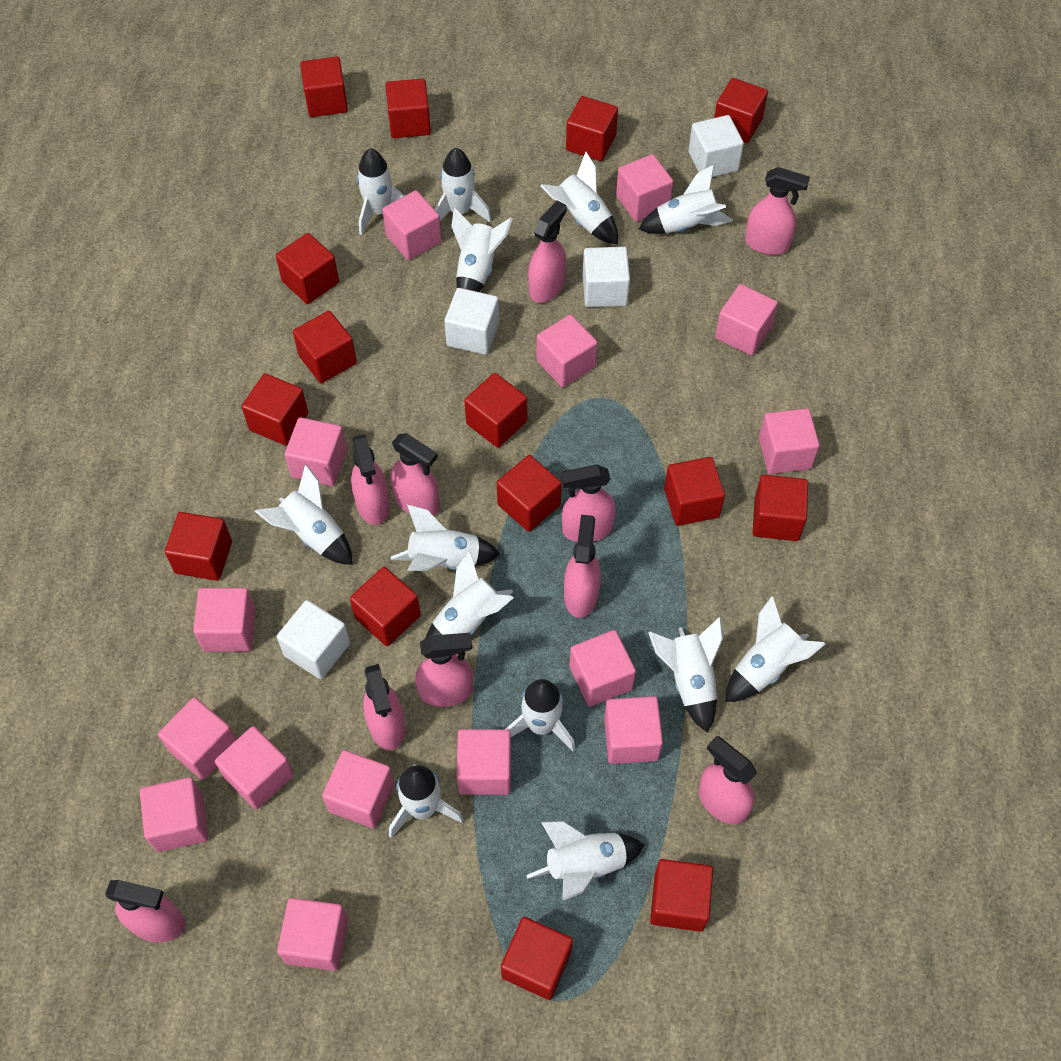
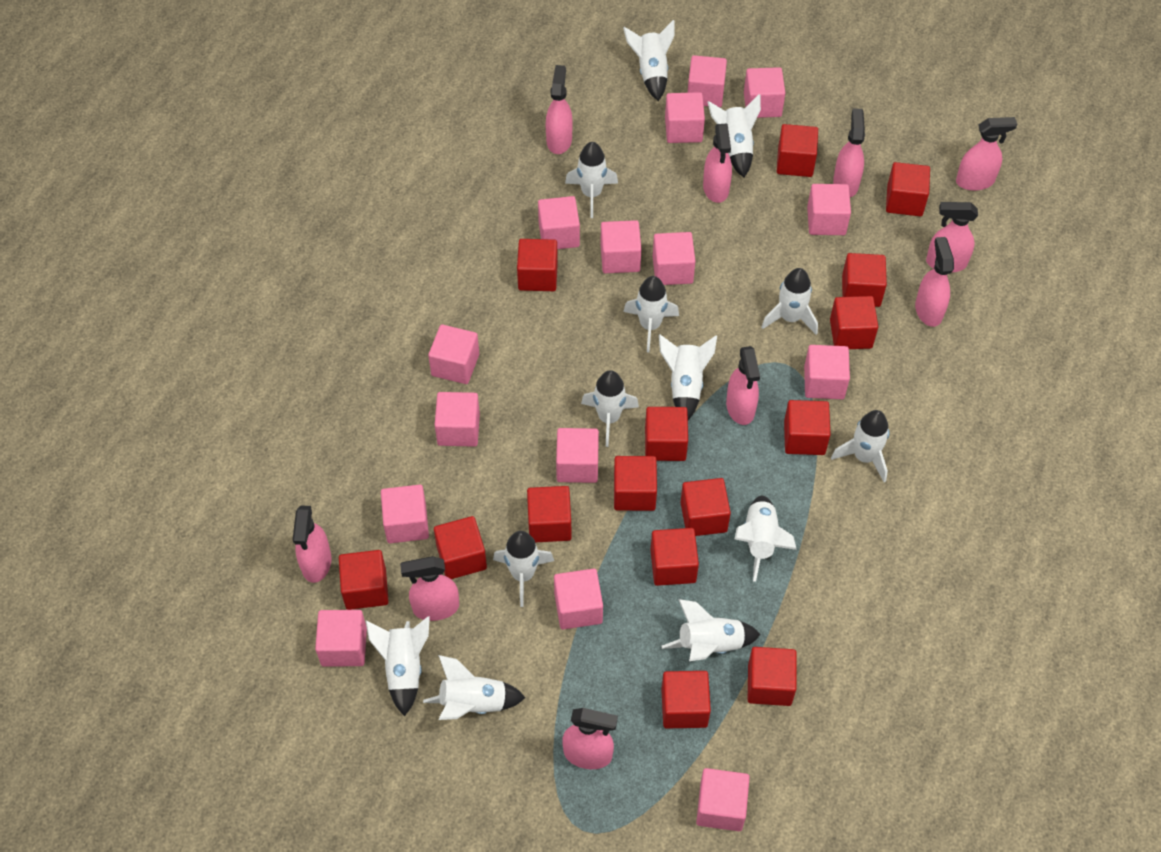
white cube: 4 -> 0

